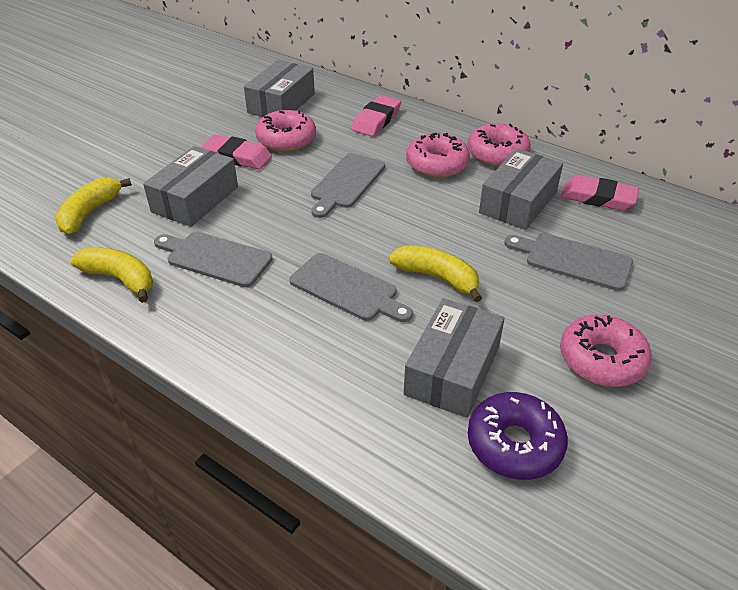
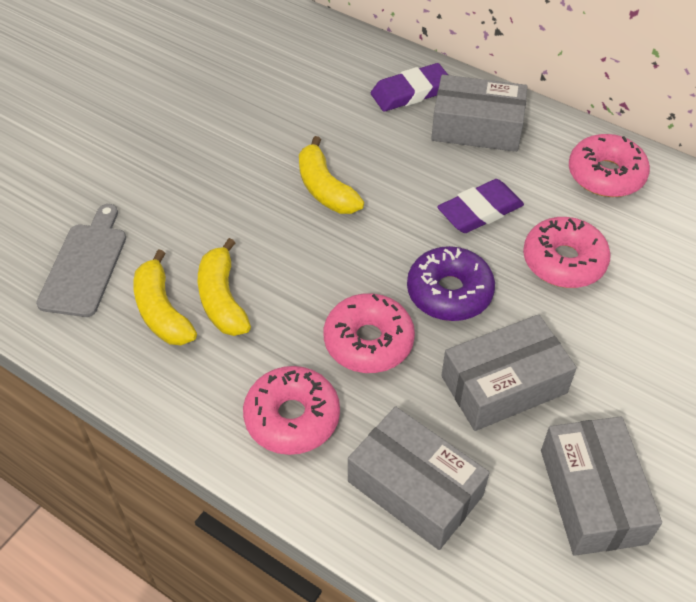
grey cutting board: 4 -> 1
pink eraser: 3 -> 0
purple eraser: 0 -> 2

